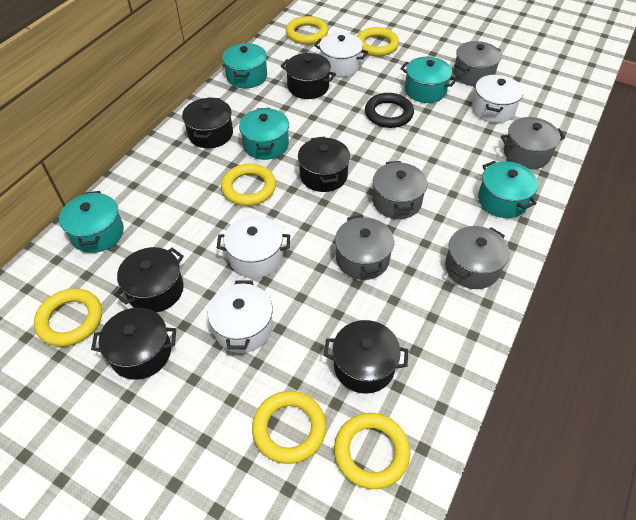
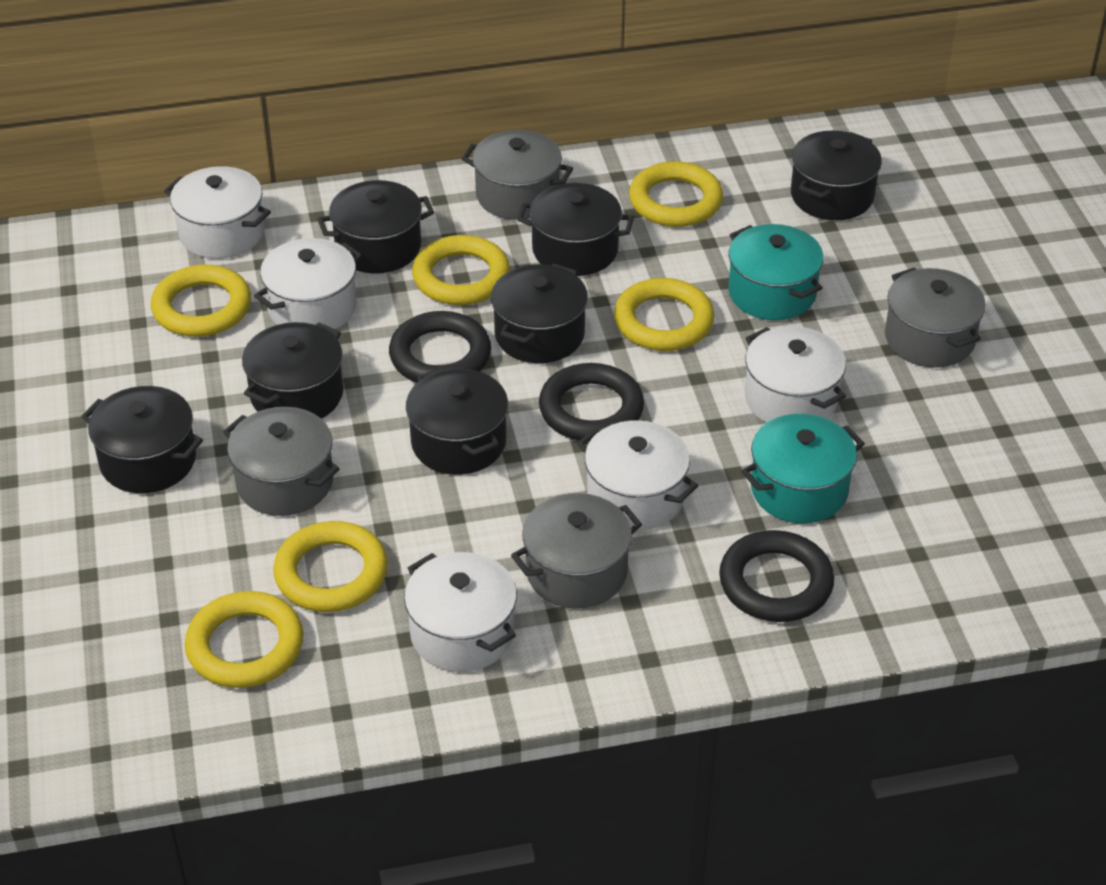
black pot: 6 -> 7
black ring: 1 -> 3
grey pot: 5 -> 4
turquoise pot: 5 -> 2
white pot: 4 -> 5

